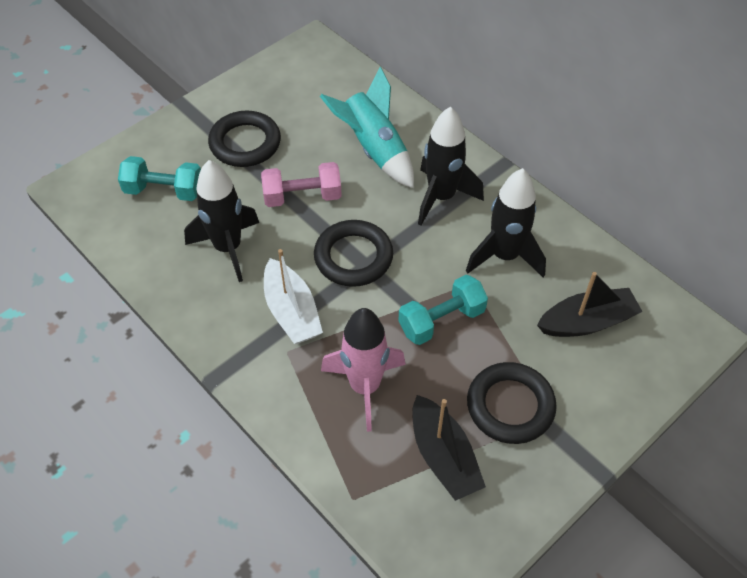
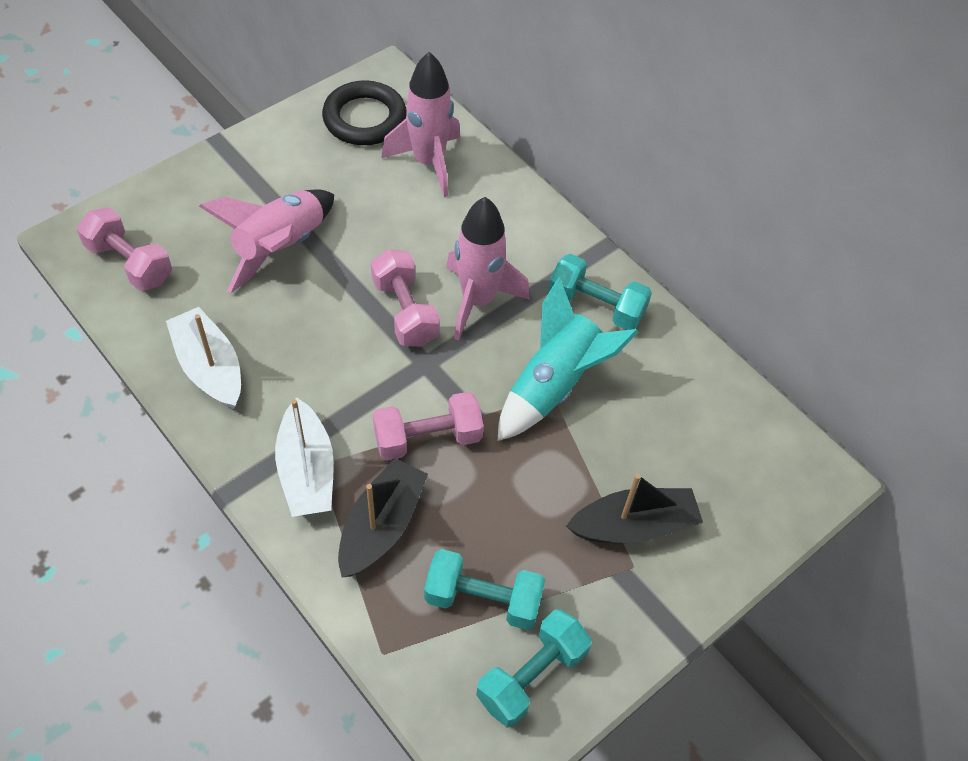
black ring: 3 -> 1
black rocket: 3 -> 0
pink dumbbell: 1 -> 3
pink rocket: 1 -> 3
turquoise dumbbell: 2 -> 3
white boat: 1 -> 2

